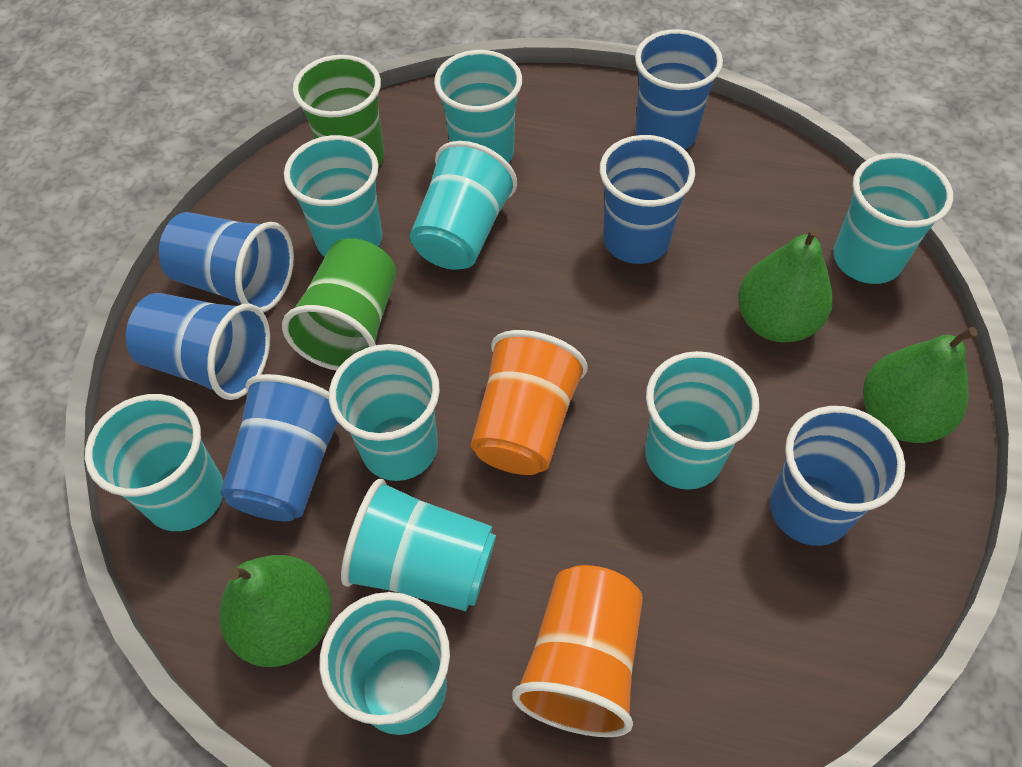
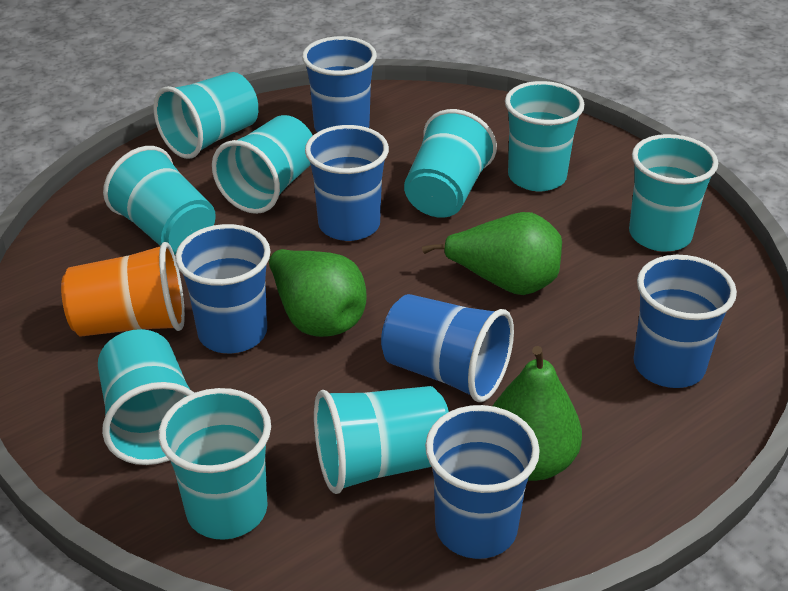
green cup: 2 -> 0
orange cup: 2 -> 1

